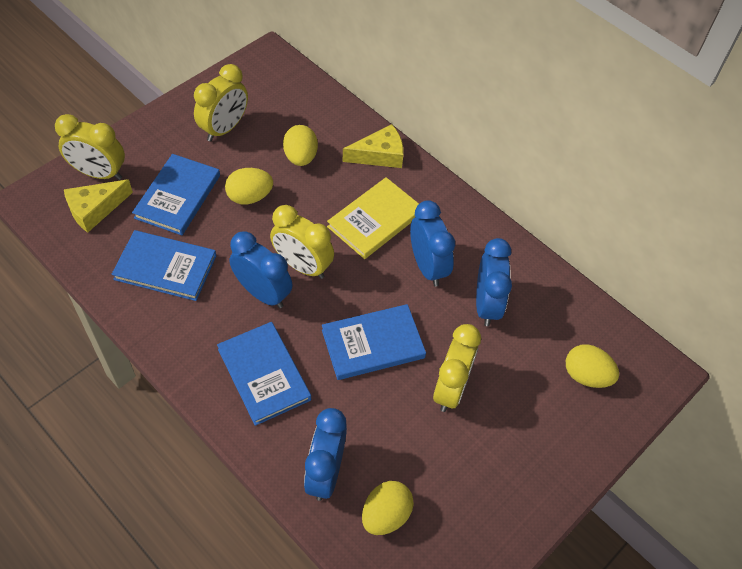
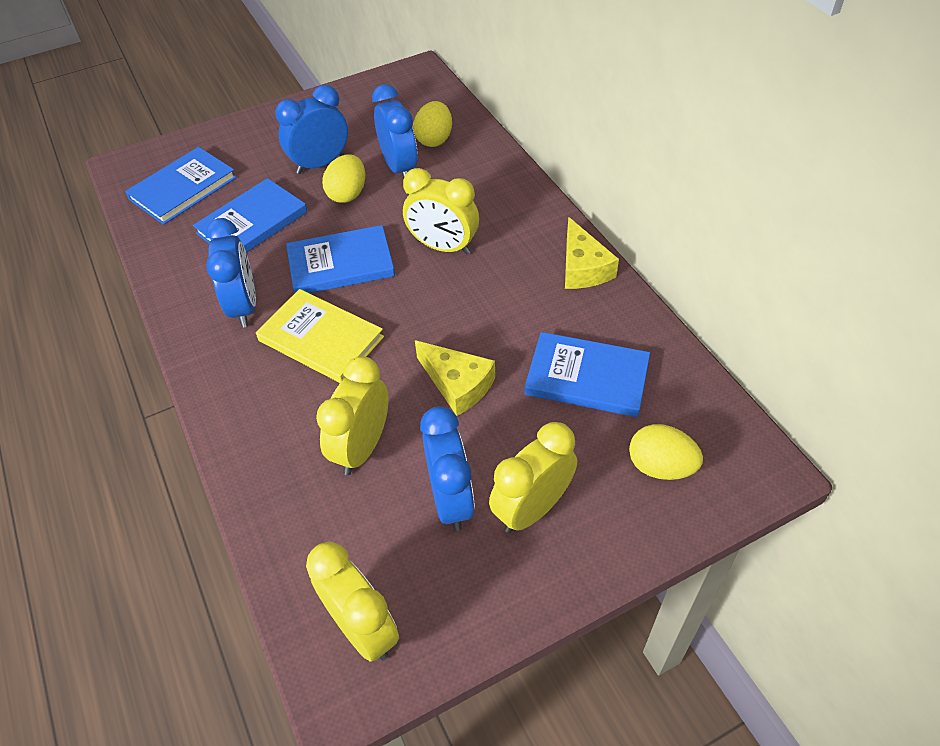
yellow egg: 4 -> 3

